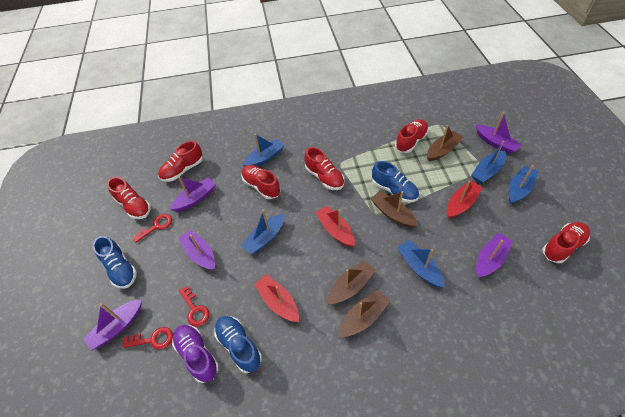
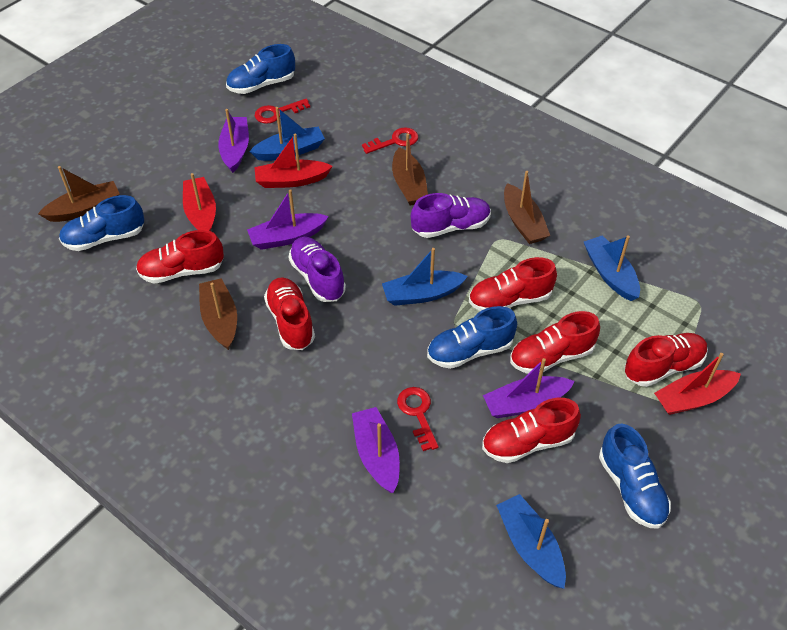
blue boat: 5 -> 4
blue shoe: 3 -> 4
purple boat: 5 -> 4
purple shoe: 1 -> 2

